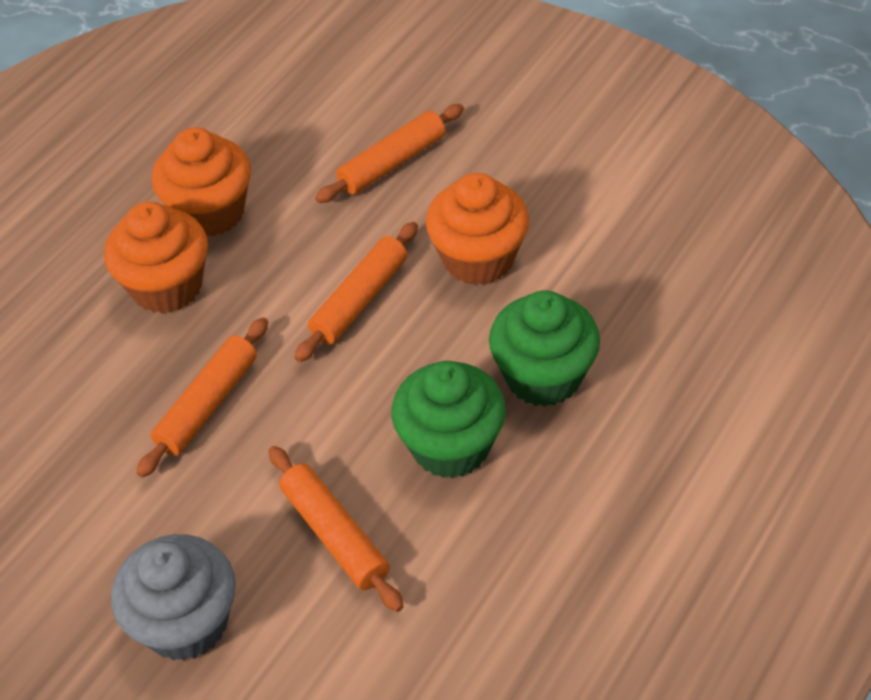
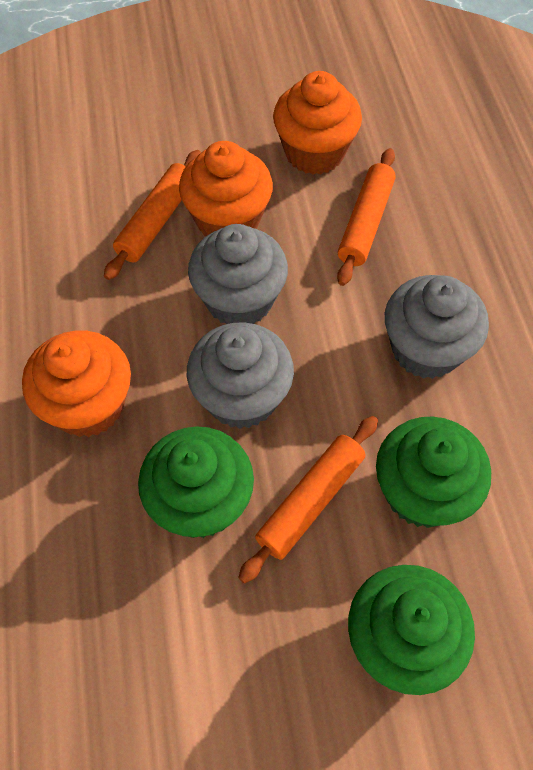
green cupcake: 2 -> 3
grey cupcake: 1 -> 3
orange rolling pin: 4 -> 3

